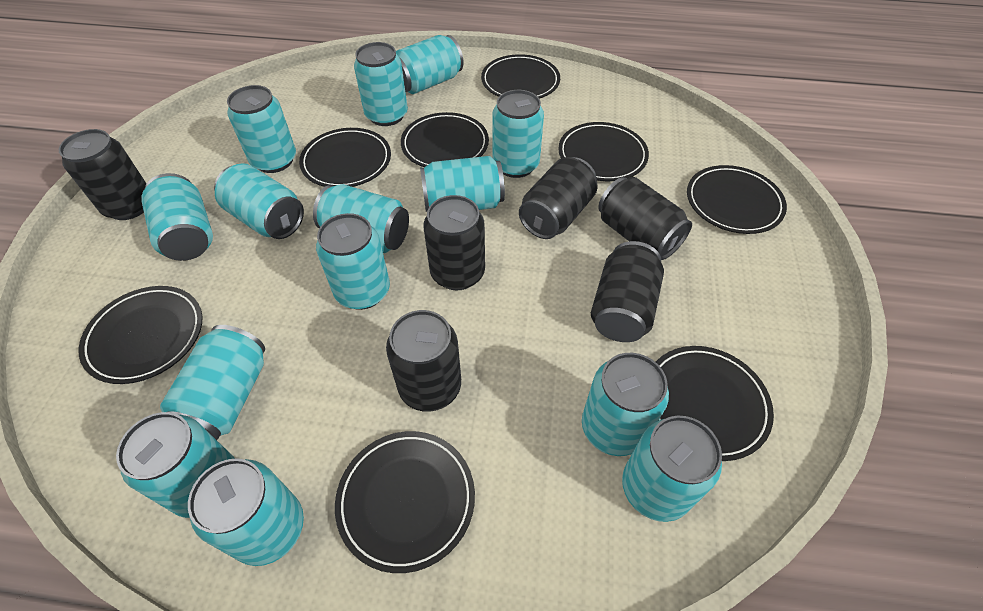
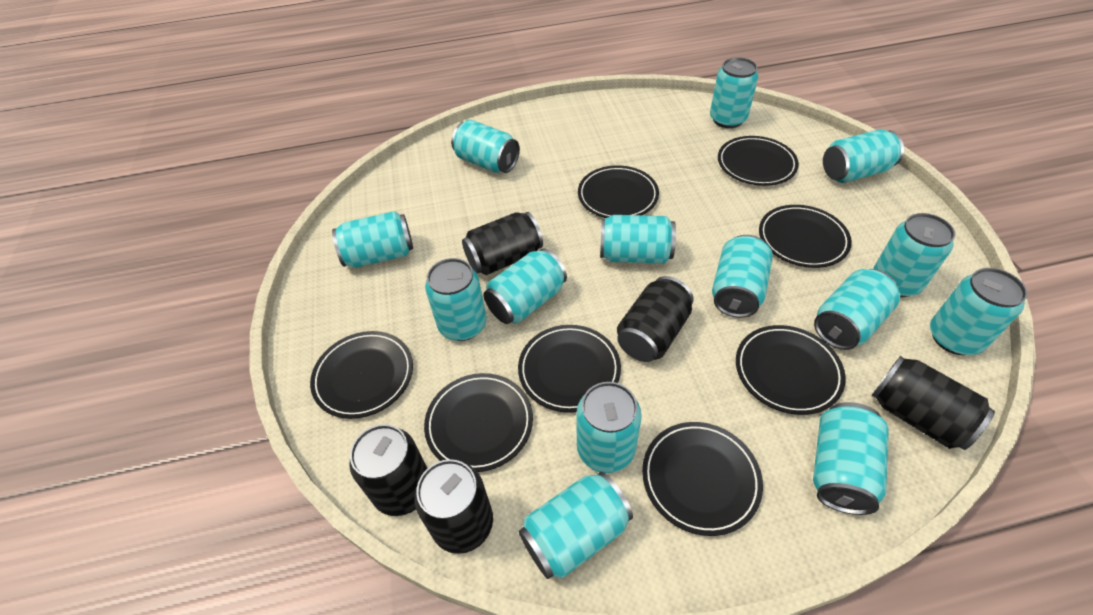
black can: 6 -> 5

